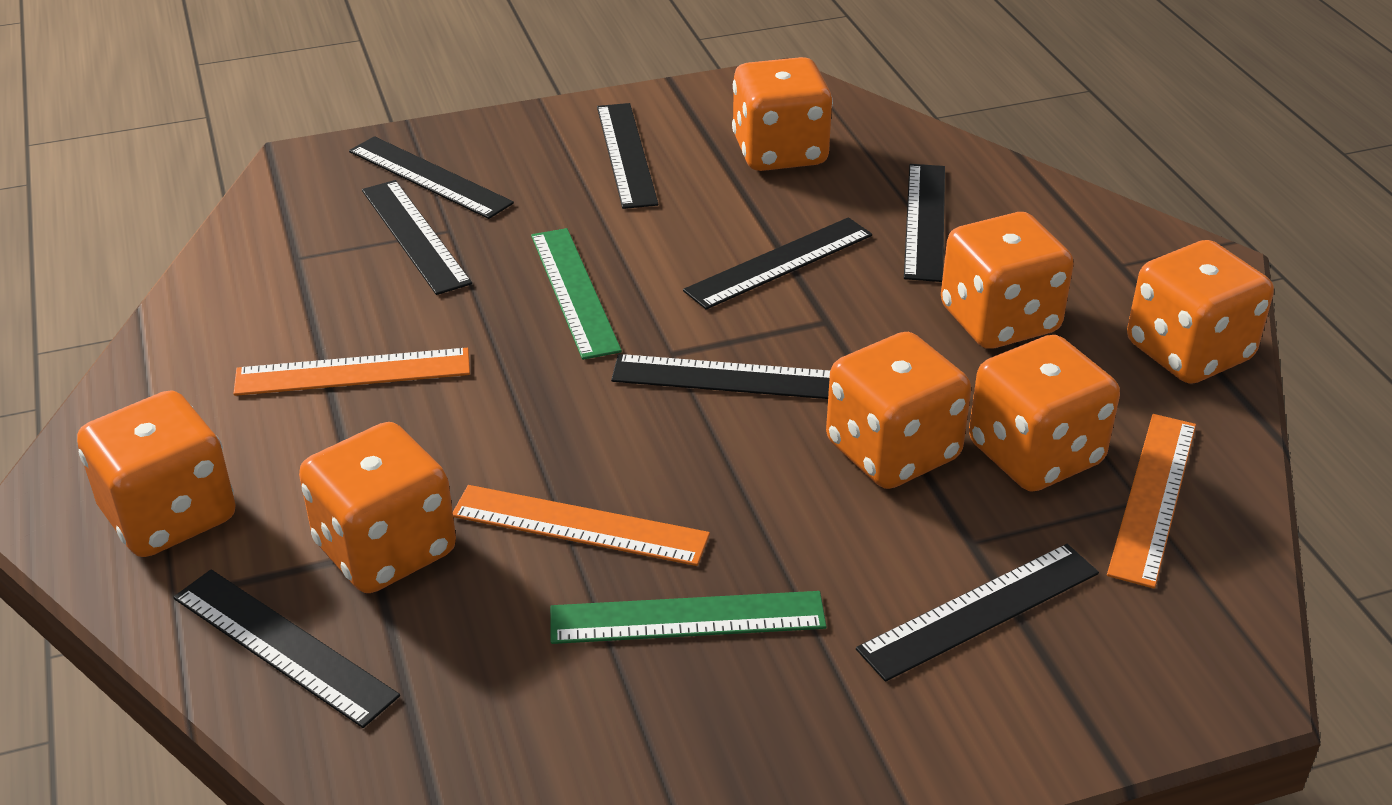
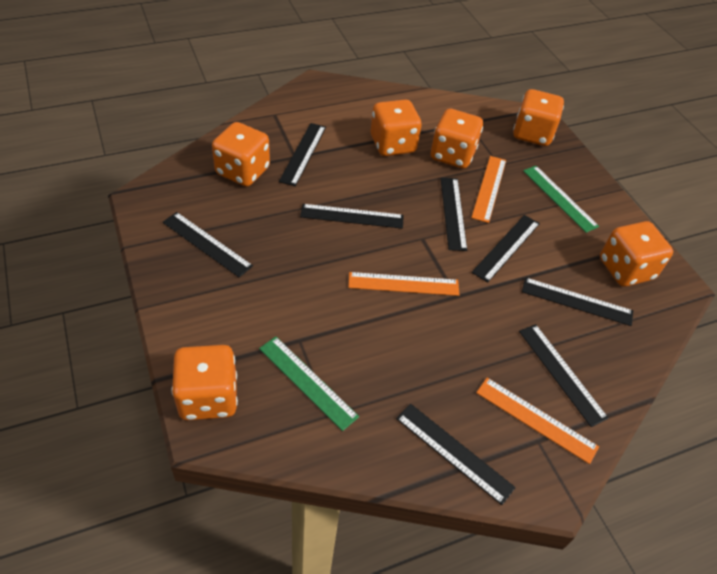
orange dice: 7 -> 6

